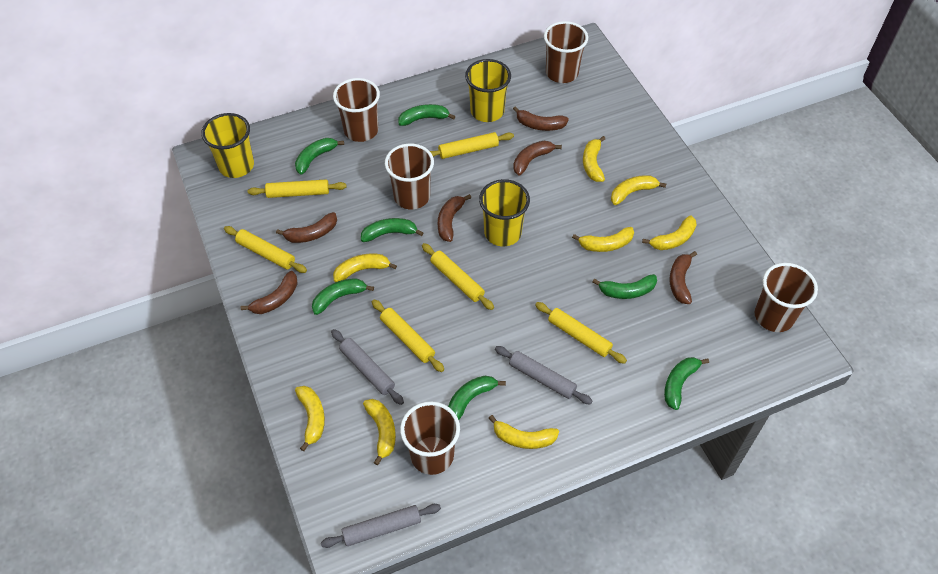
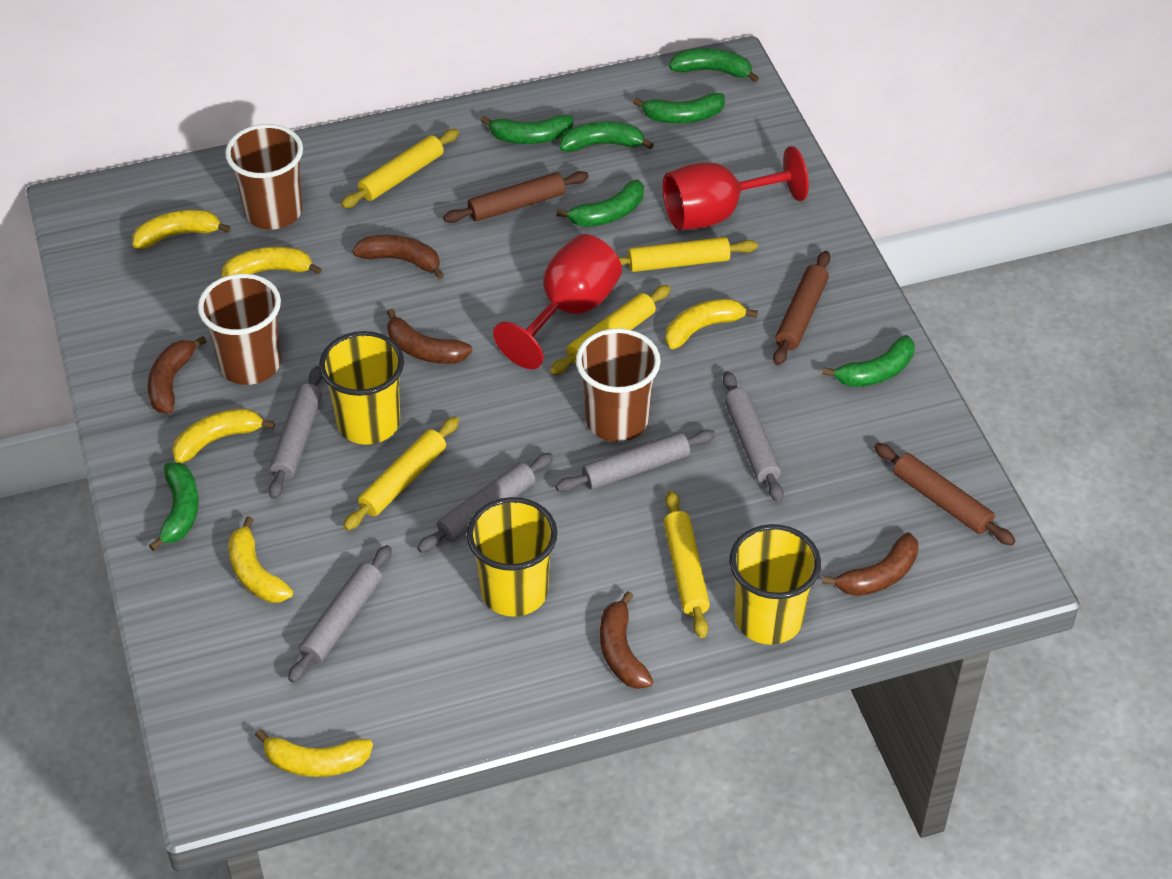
brown banana: 6 -> 5
brown cup: 5 -> 3
brown rolling pin: 0 -> 3
grey rolling pin: 3 -> 5
red goblet: 0 -> 2
yellow banana: 8 -> 6
yellow rolling pin: 6 -> 5

